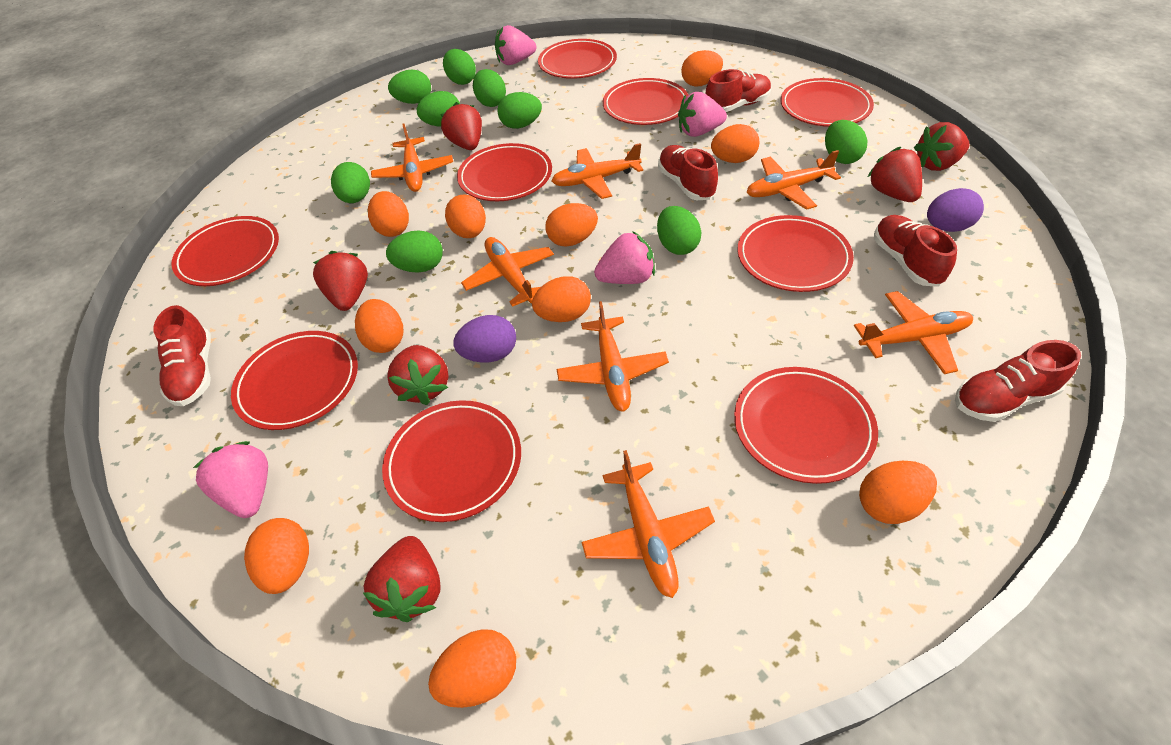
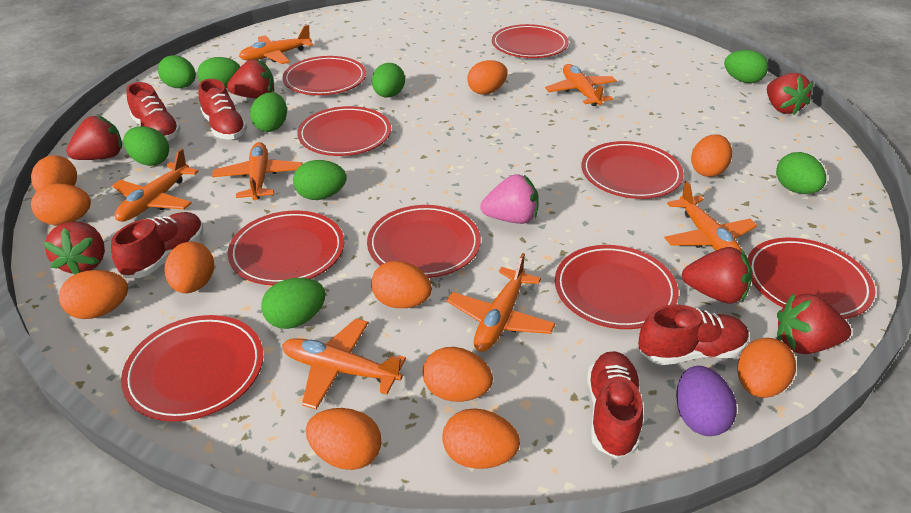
orange egg: 10 -> 11
pink strawberry: 4 -> 1
purple egg: 2 -> 1

